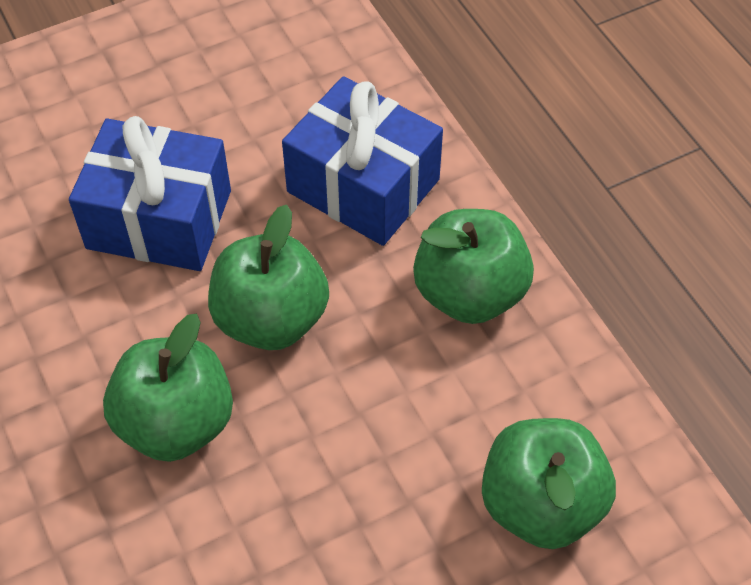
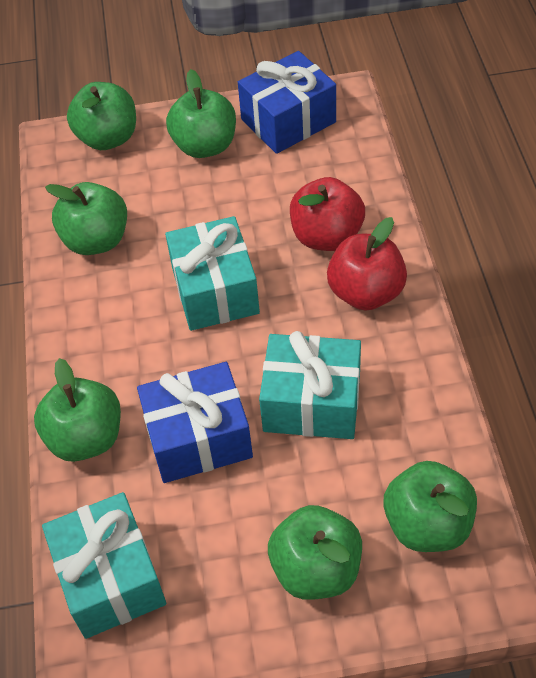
green apple: 4 -> 6
red apple: 0 -> 2
turquoise gift: 0 -> 3

